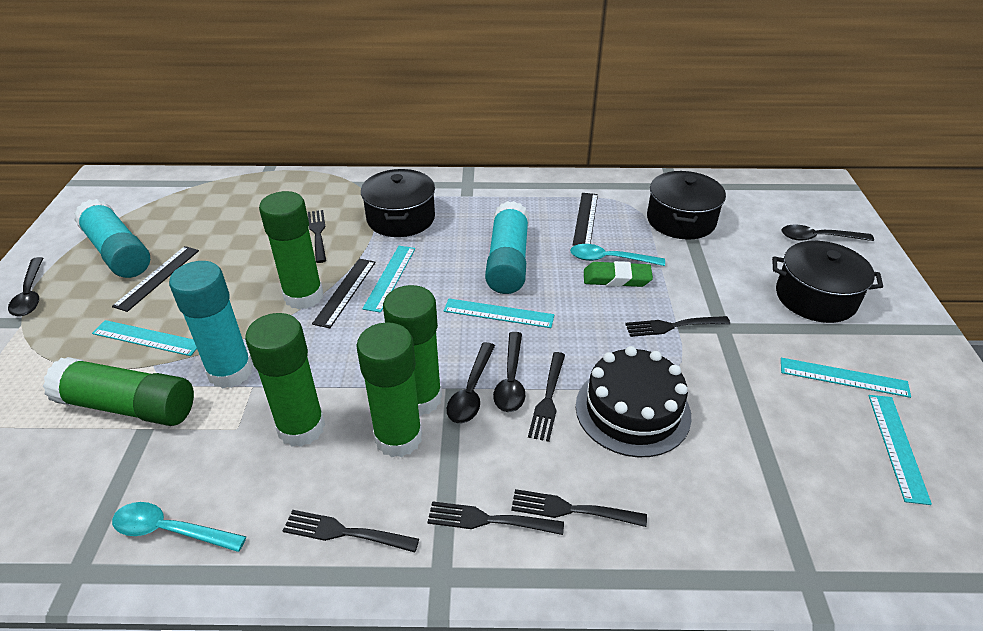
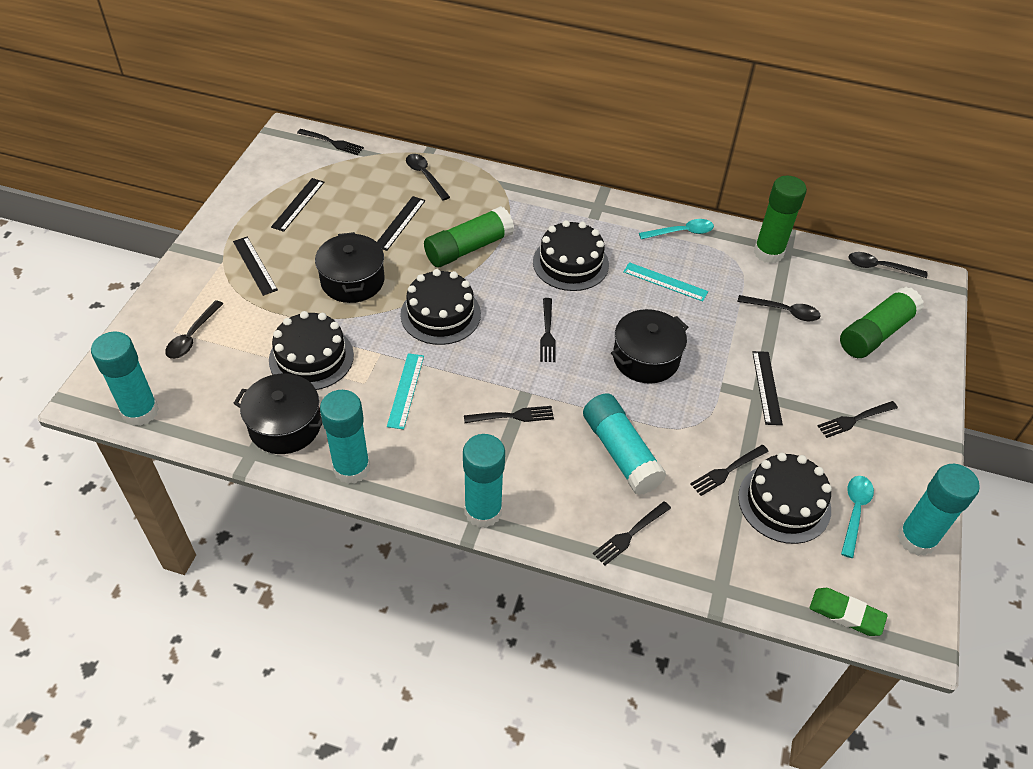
black cake: 1 -> 4
black ruler: 3 -> 4
green glue stick: 5 -> 3
turquoise glue stick: 3 -> 5
turquoise ruler: 5 -> 2

